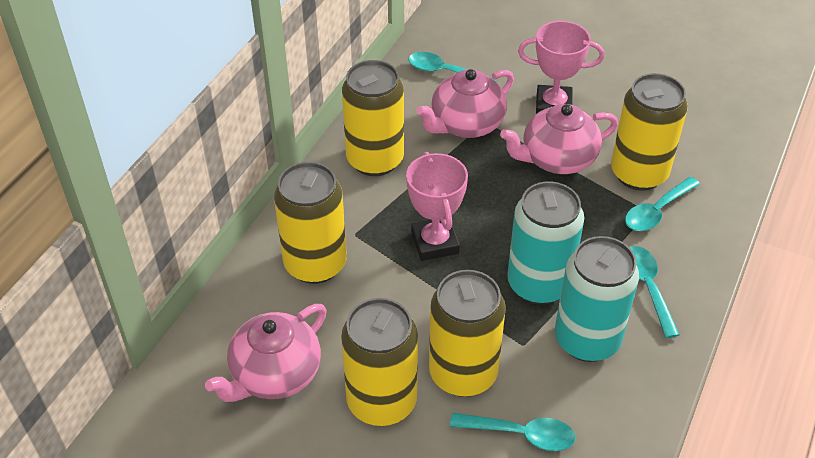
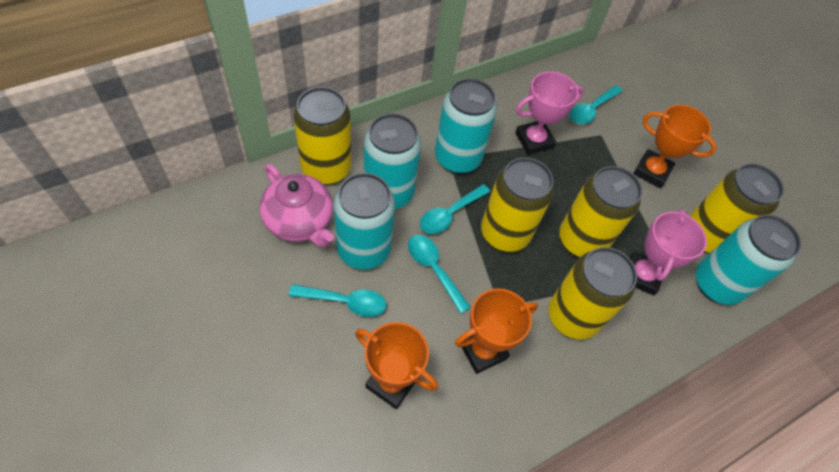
orange trophy: 0 -> 3
pink teapot: 3 -> 1
turquoise can: 2 -> 4

